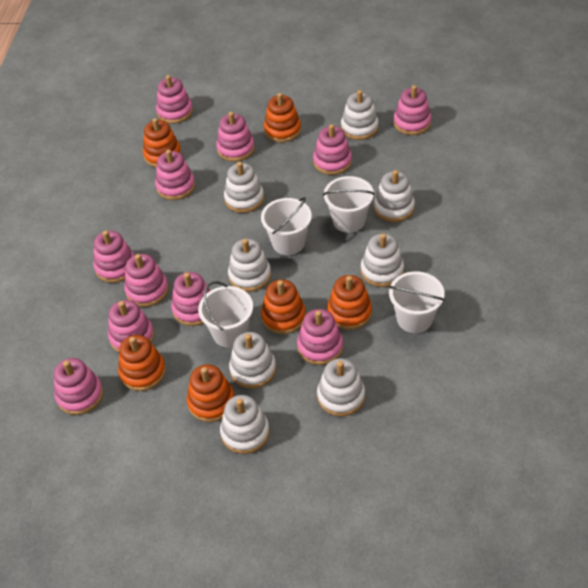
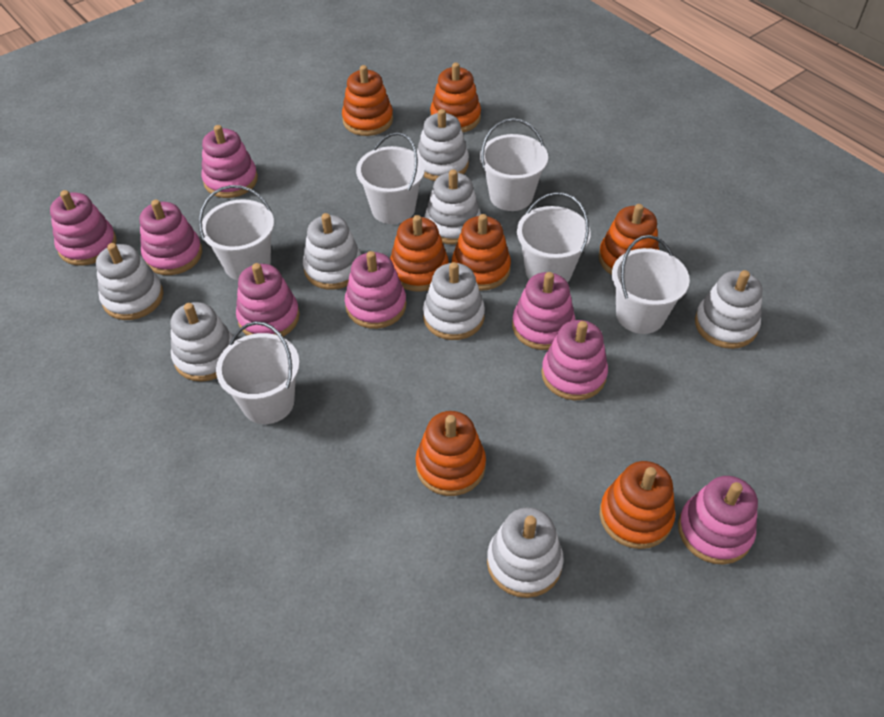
orange stacking toy: 6 -> 7
pink stacking toy: 11 -> 8
white bucket: 4 -> 6

